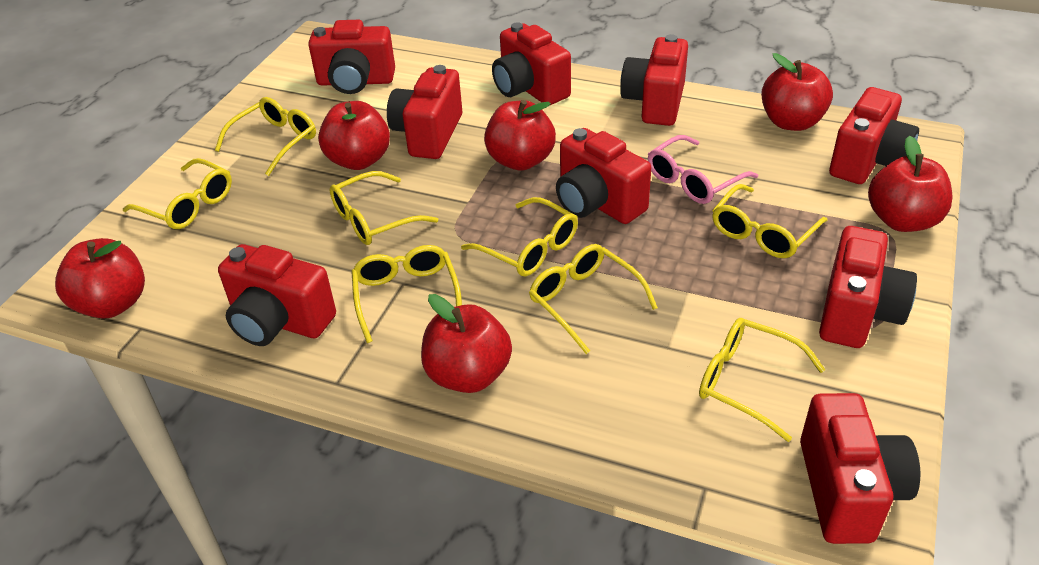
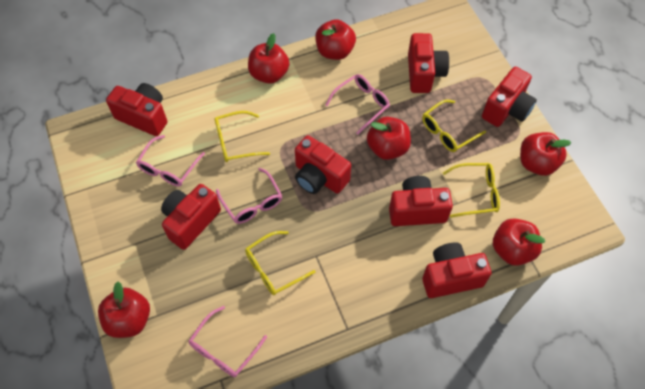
pink glasses: 1 -> 4
red camera: 9 -> 7
yellow glasses: 8 -> 4

